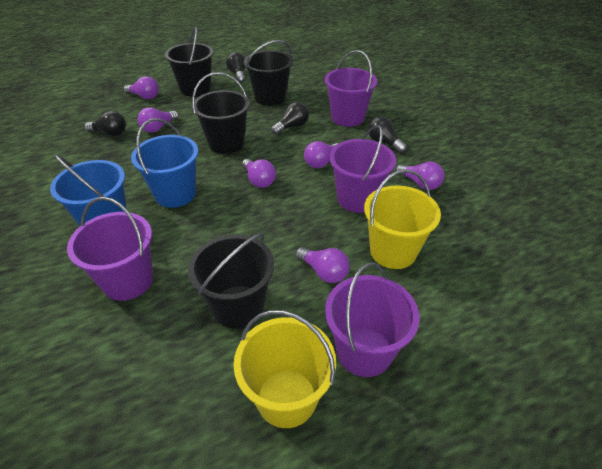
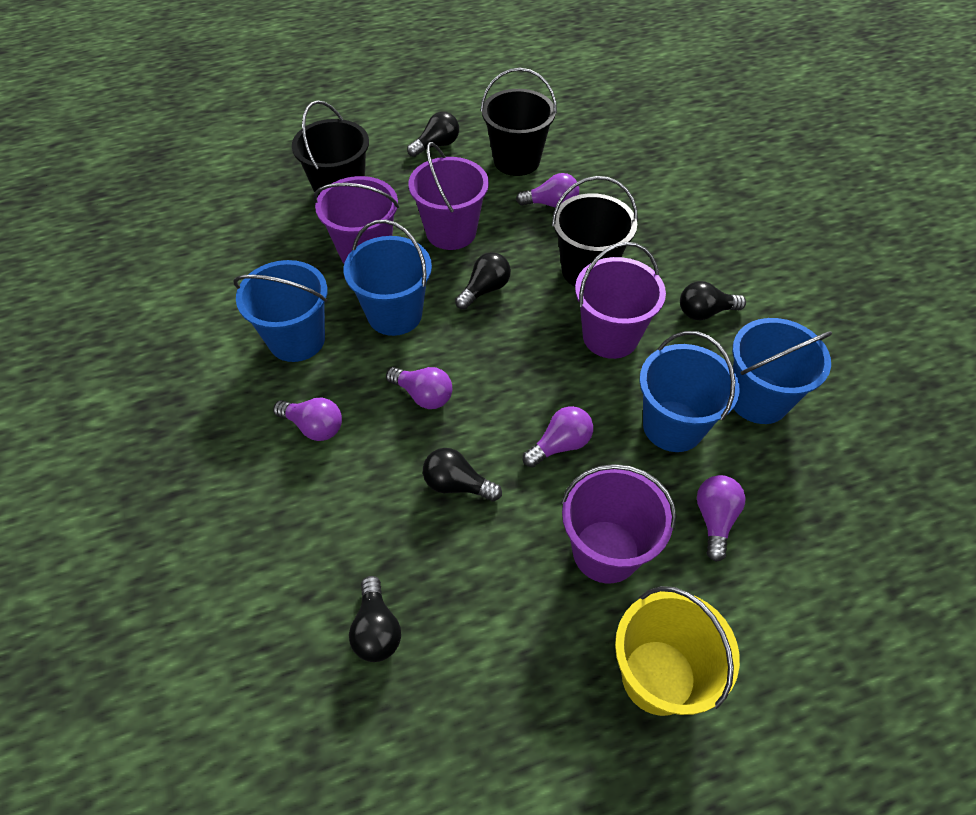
black bucket: 4 -> 3
black light bulb: 4 -> 5
blue bucket: 2 -> 4
purple light bulb: 6 -> 5
yellow bucket: 2 -> 1

